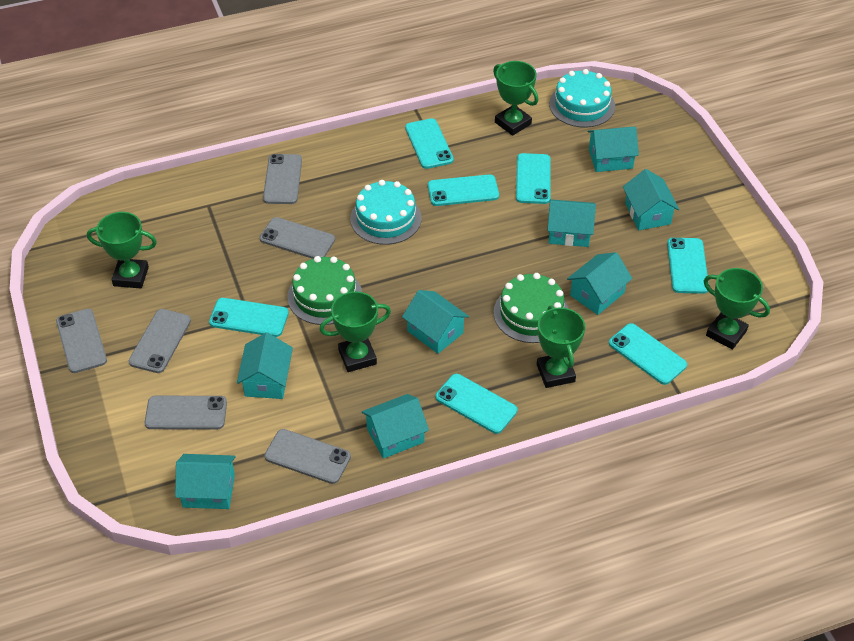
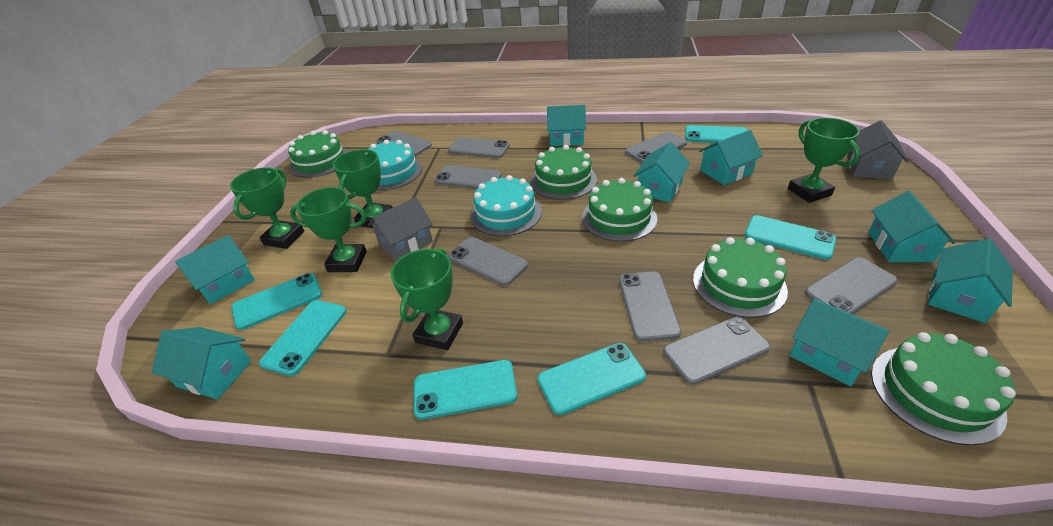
green cake: 2 -> 5
grey house: 0 -> 2
grey phone: 6 -> 8
turquoise phone: 7 -> 6

